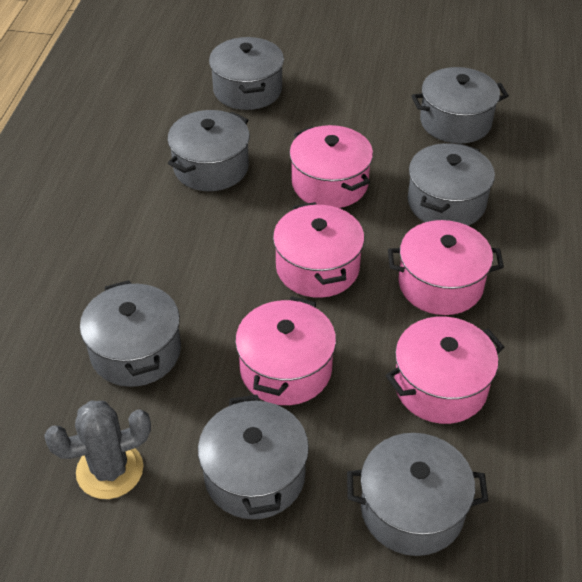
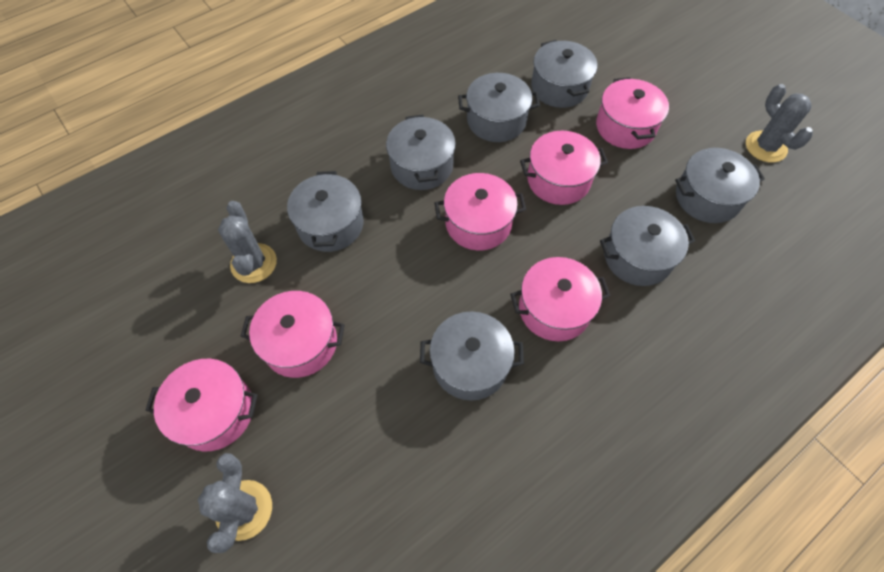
grey cactus: 1 -> 3
pink pot: 5 -> 6

